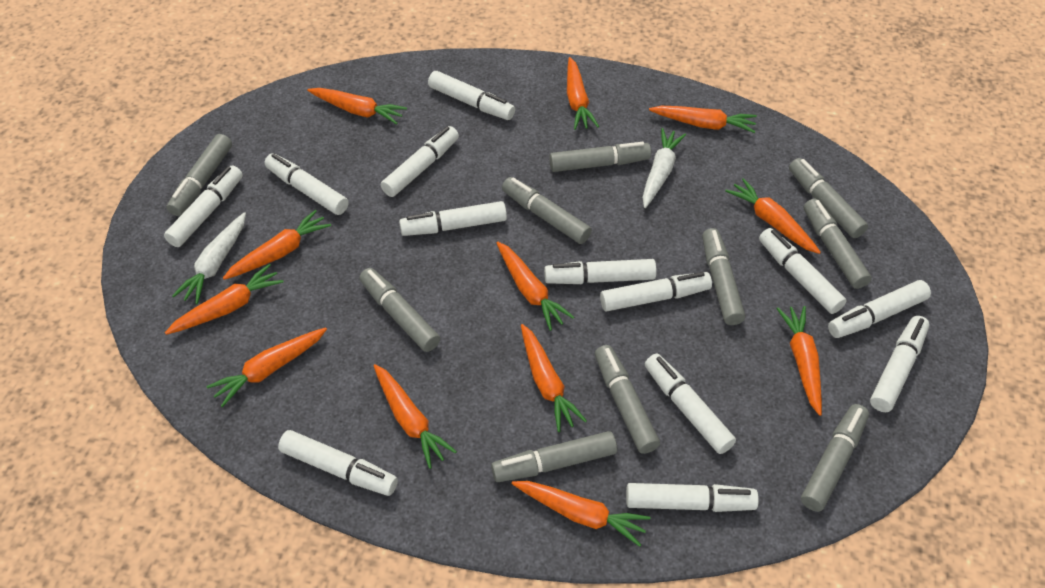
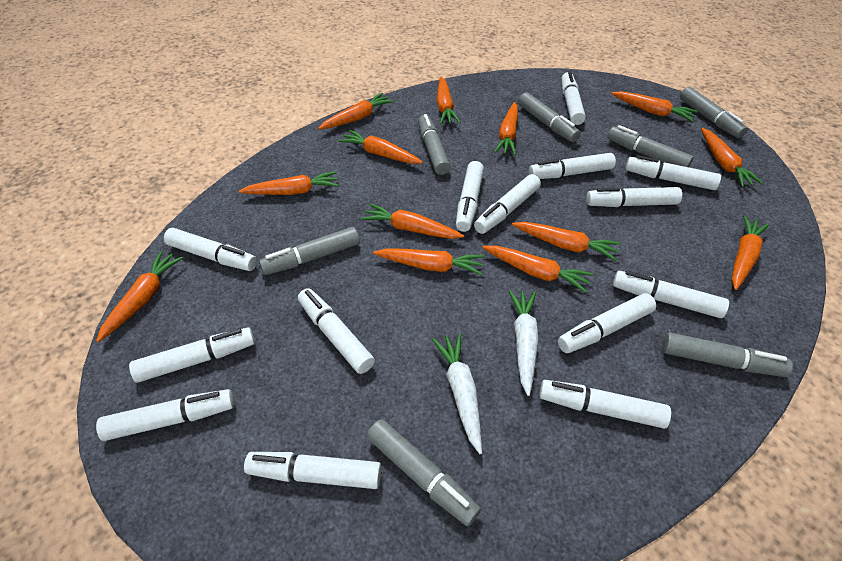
grey marker: 10 -> 7
orange carrot: 12 -> 13
white marker: 13 -> 14

